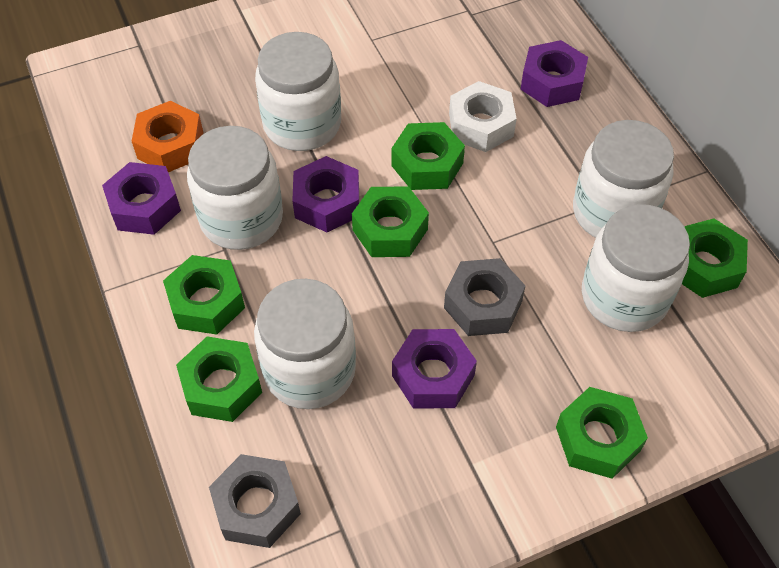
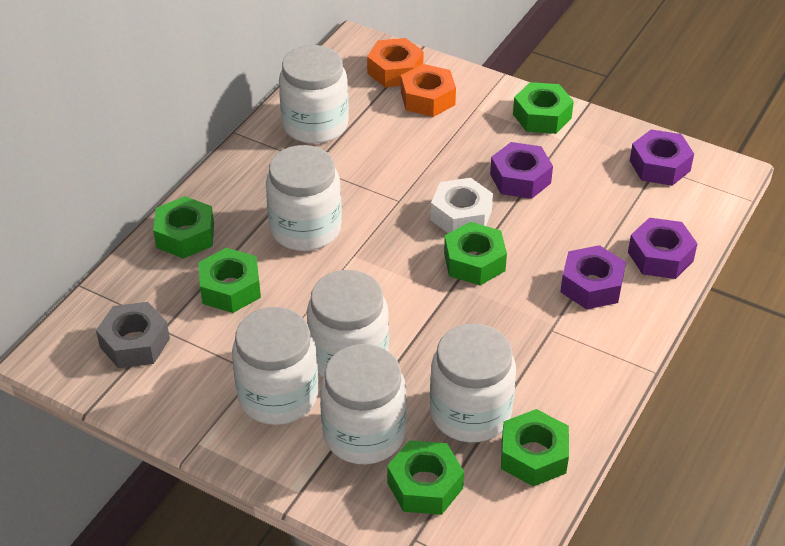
grey nut: 2 -> 1
orange nut: 1 -> 2
white jar: 5 -> 6

